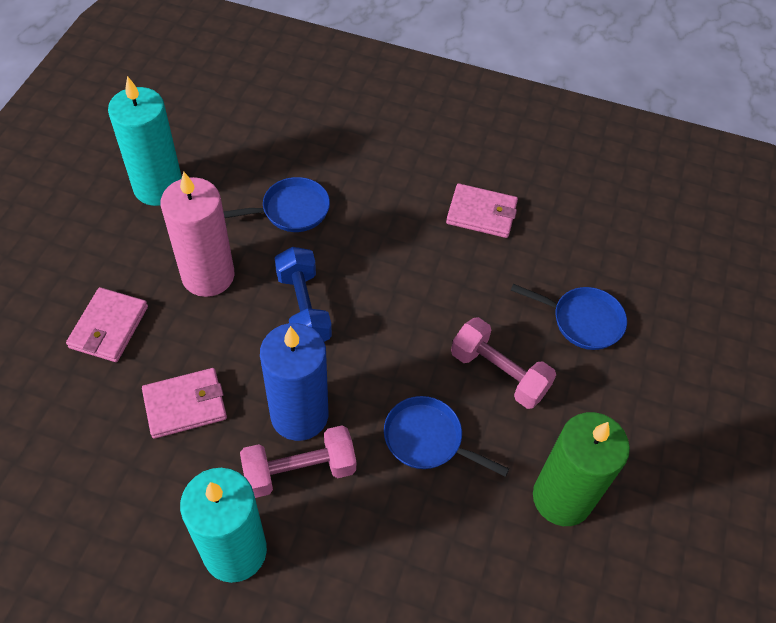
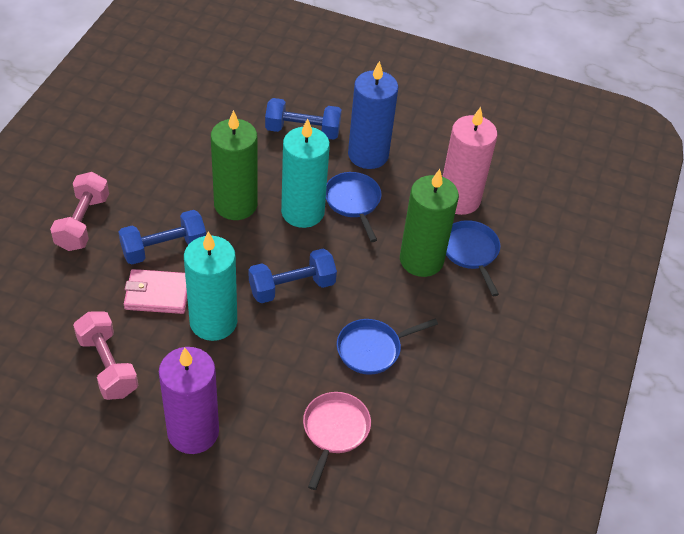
blue dumbbell: 1 -> 3
green candle: 1 -> 2
pink pan: 0 -> 1
pink wallet: 3 -> 1
purple candle: 0 -> 1

